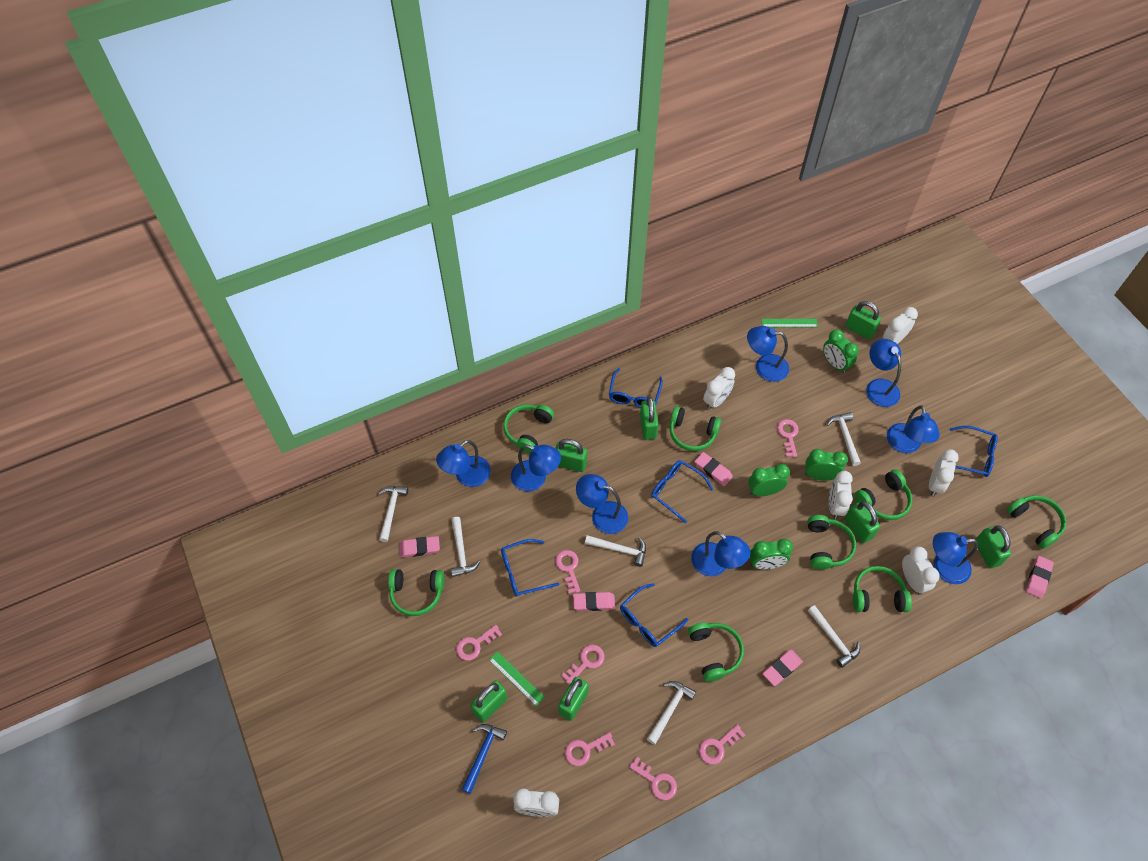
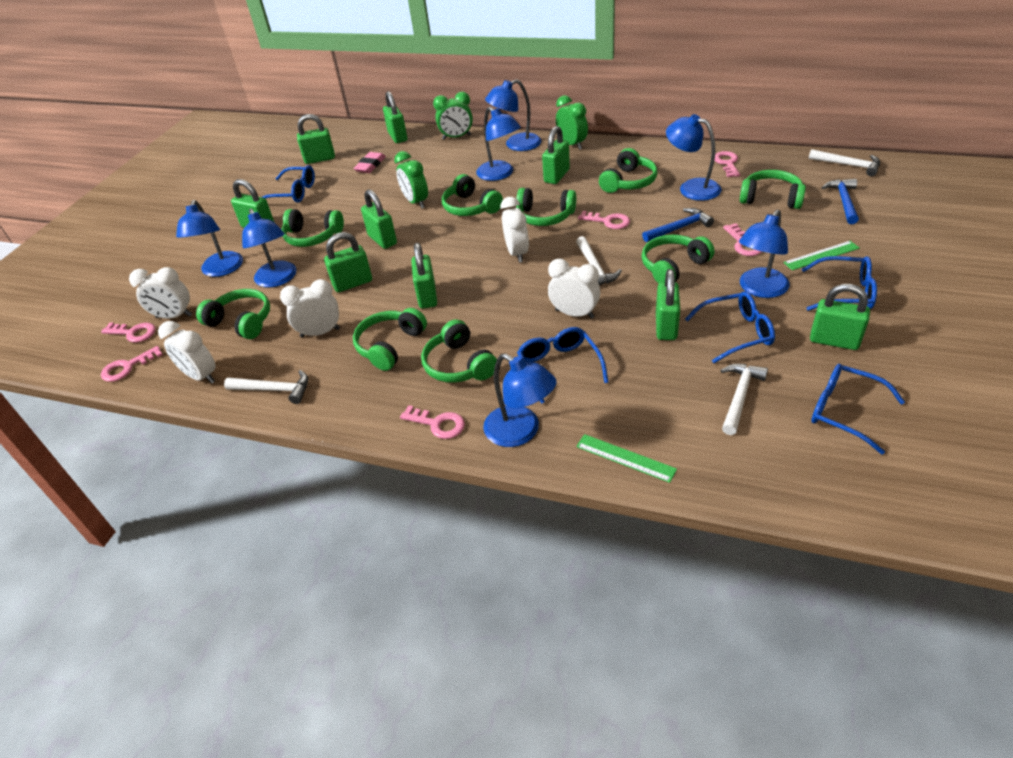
blue hammer: 1 -> 2
blue lamp: 8 -> 7
green clock: 4 -> 3
green headphones: 8 -> 9
green padlock: 7 -> 9
pink eraser: 5 -> 1
pink key: 7 -> 6
white clock: 6 -> 5
white hammer: 6 -> 4

